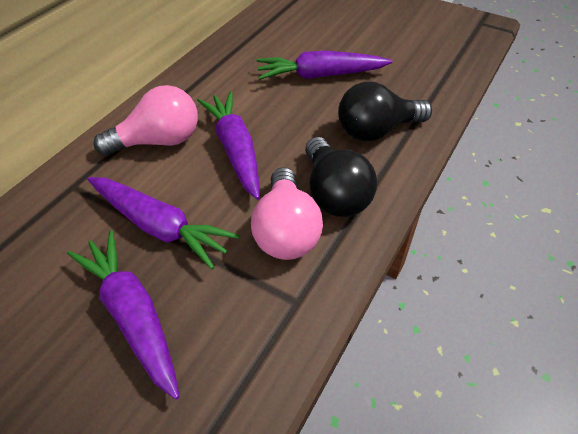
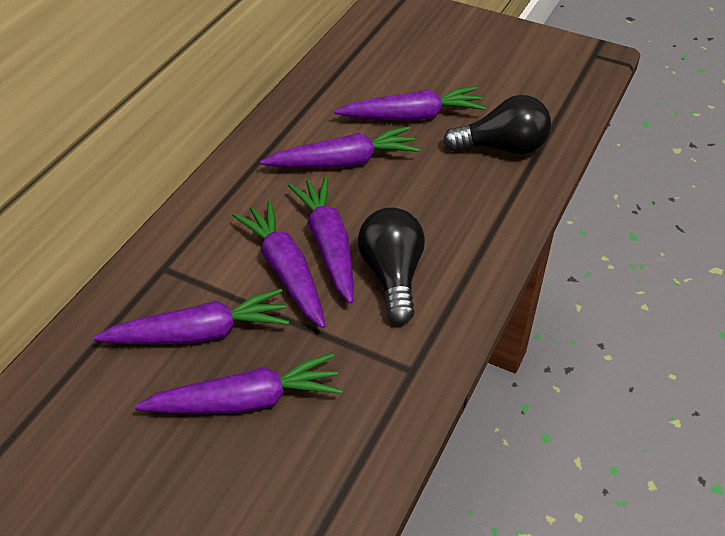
pink light bulb: 2 -> 0
purple carrot: 4 -> 6

